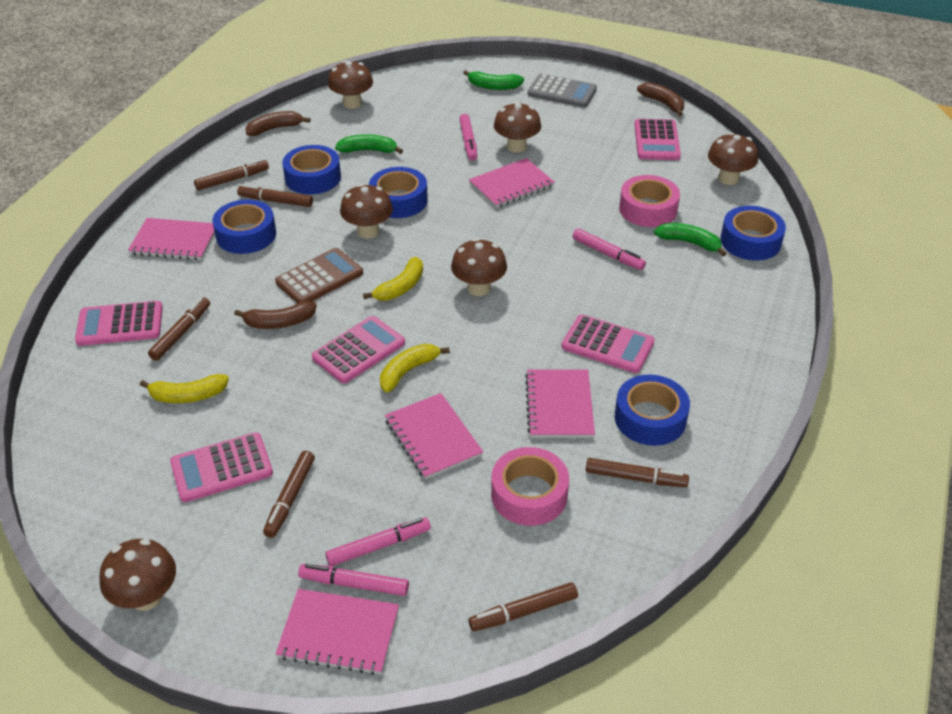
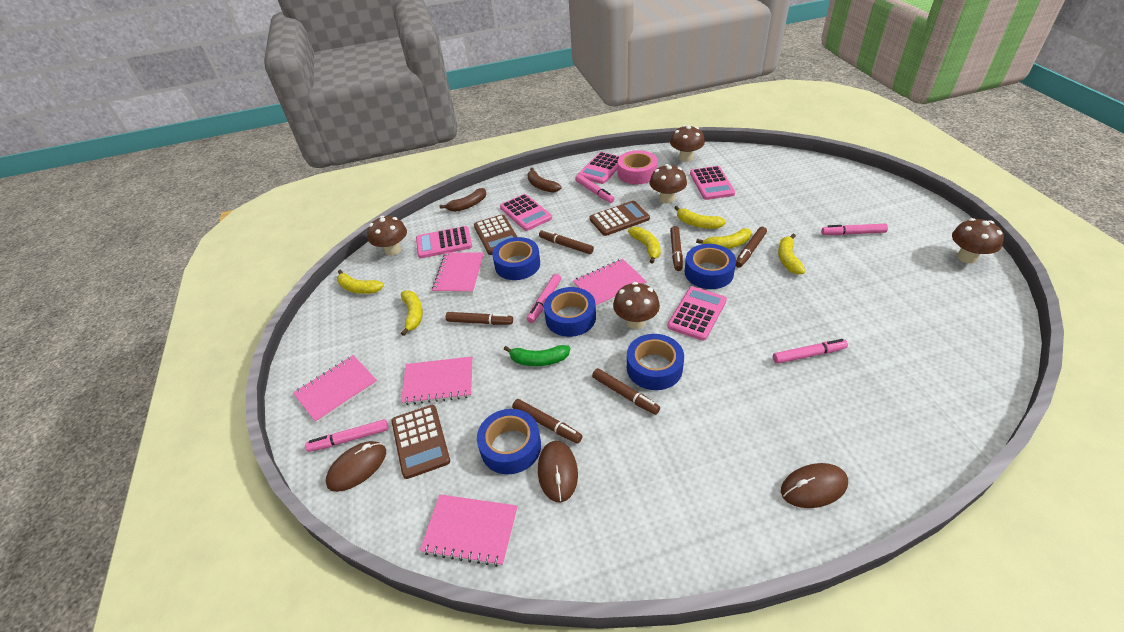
brown banana: 3 -> 2
brown calculator: 1 -> 3
brown mouse: 0 -> 3
brown mushroom: 6 -> 5
green banana: 3 -> 1
grey calculator: 1 -> 0
pink marker: 4 -> 5
pink tape: 2 -> 1
yellow banana: 3 -> 6

